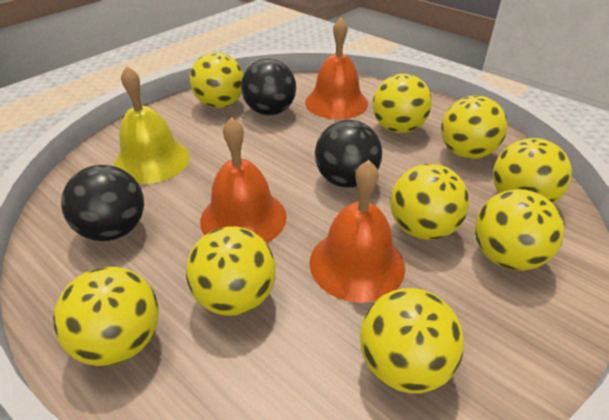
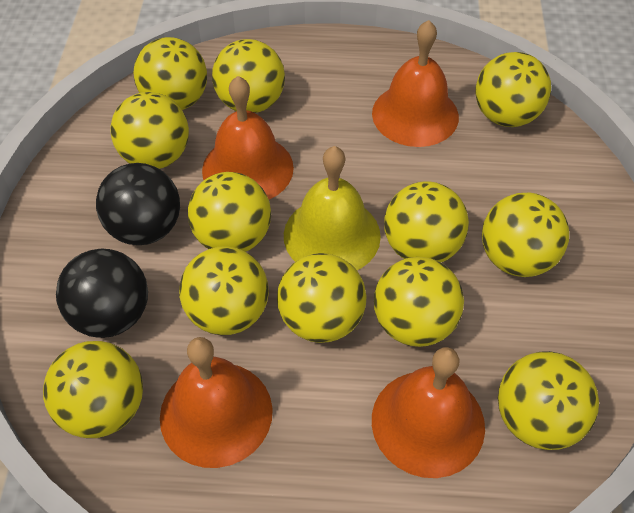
black ball: 3 -> 2
orange bell: 3 -> 4
yellow ball: 9 -> 12

